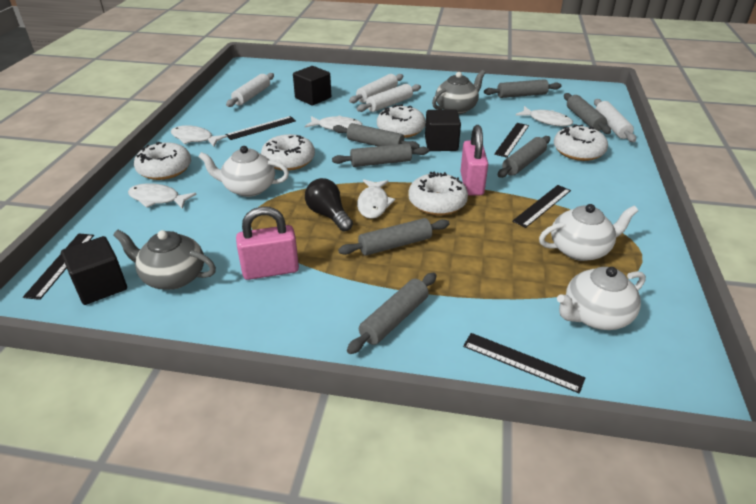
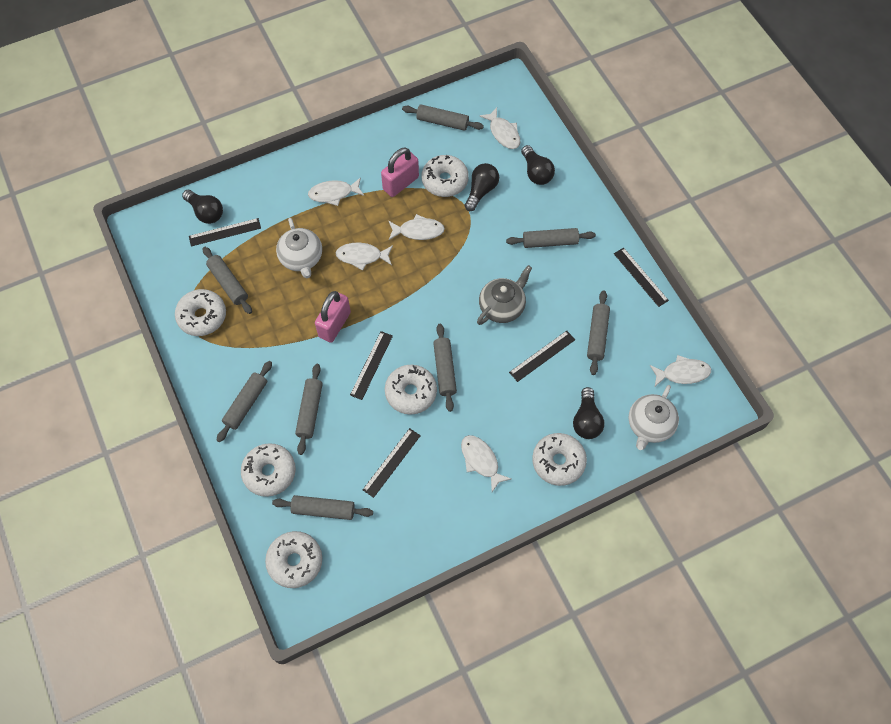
black cube: 3 -> 0
black light bulb: 1 -> 4
grey rolling pin: 7 -> 8
grey teapot: 2 -> 1
white donut: 5 -> 6
white fish: 5 -> 6
white rolling pin: 4 -> 0
white teapot: 3 -> 2

